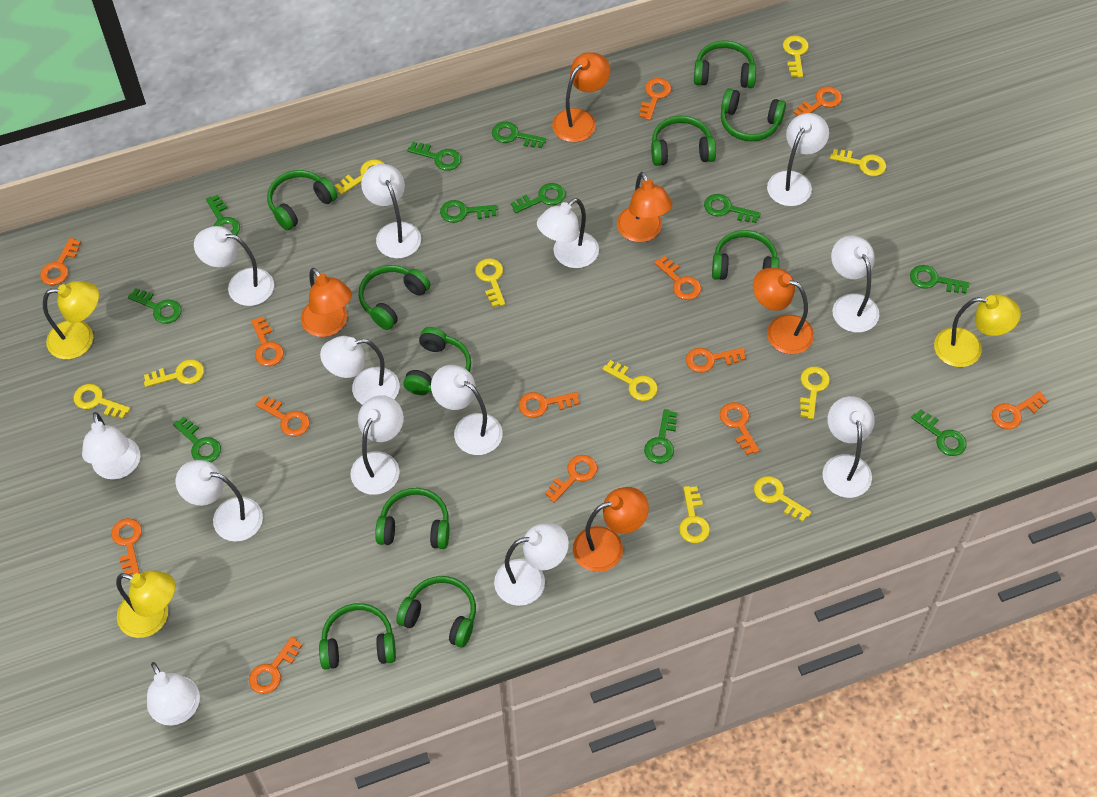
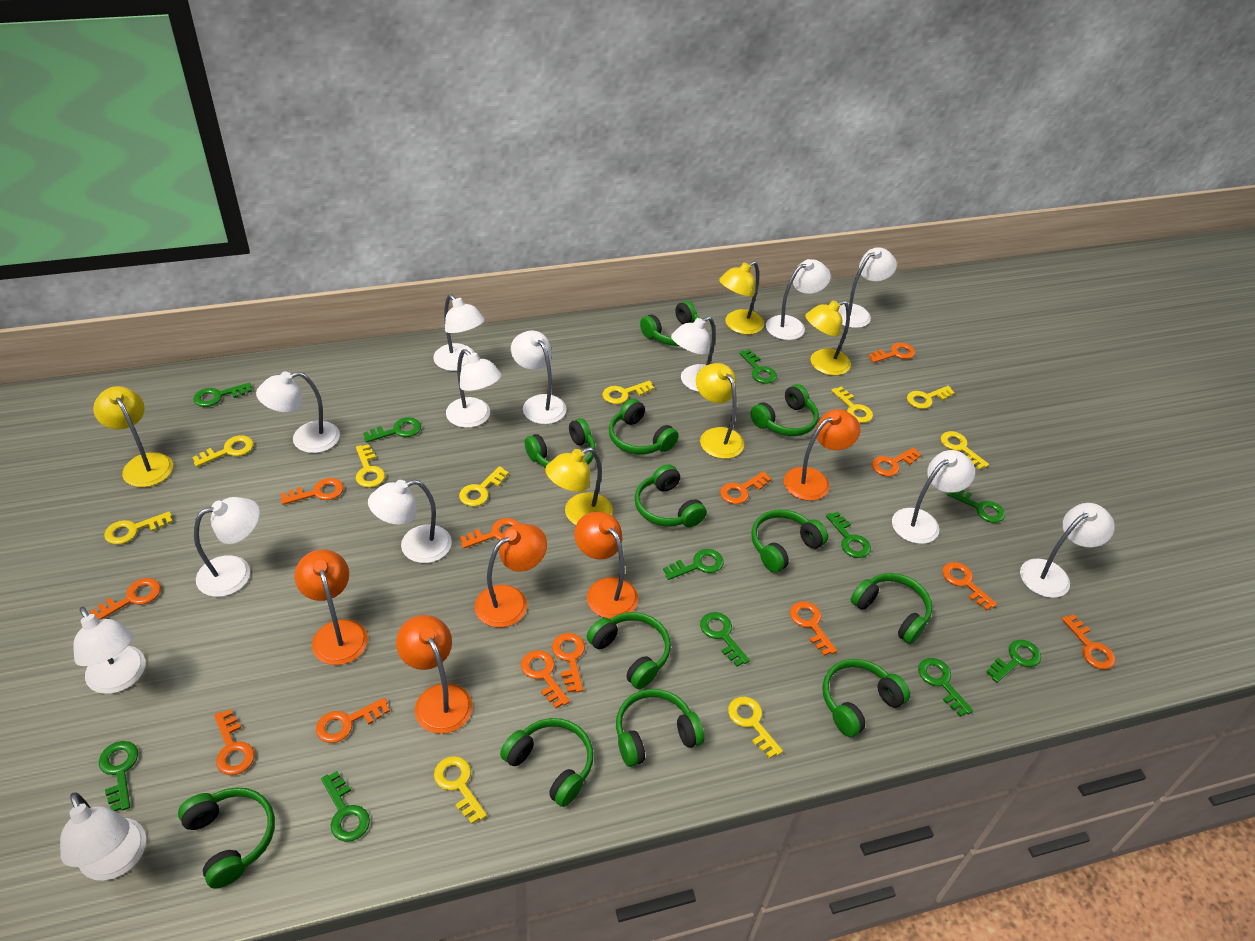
green headphones: 10 -> 12
yellow lamp: 3 -> 5

